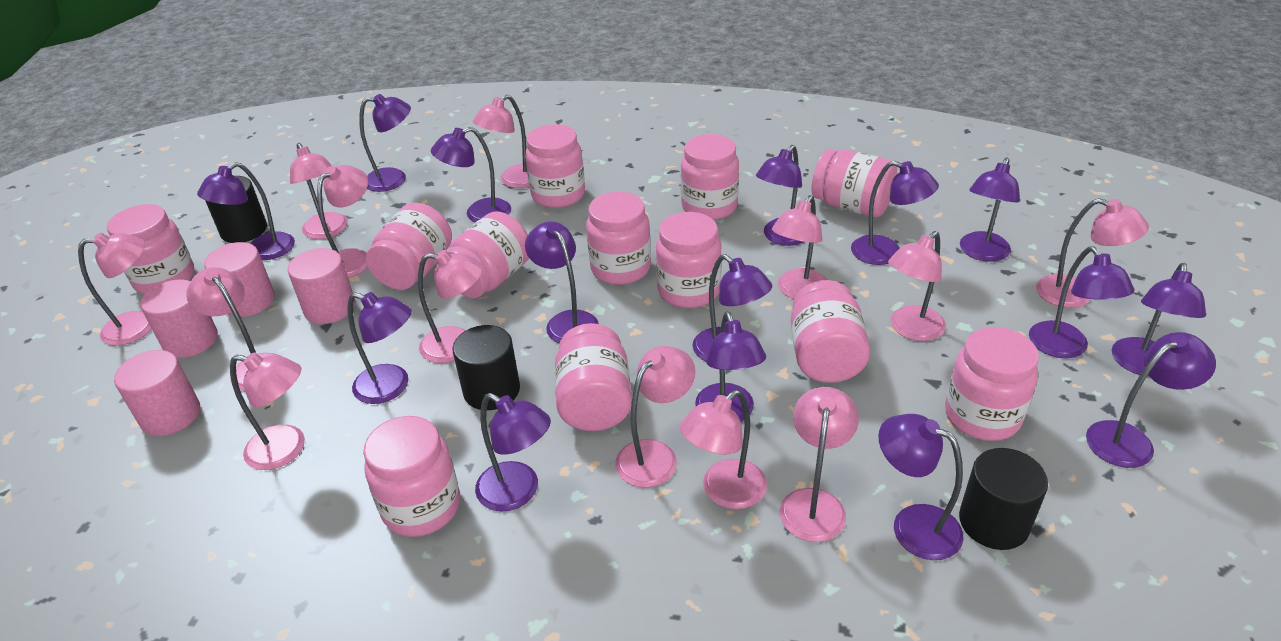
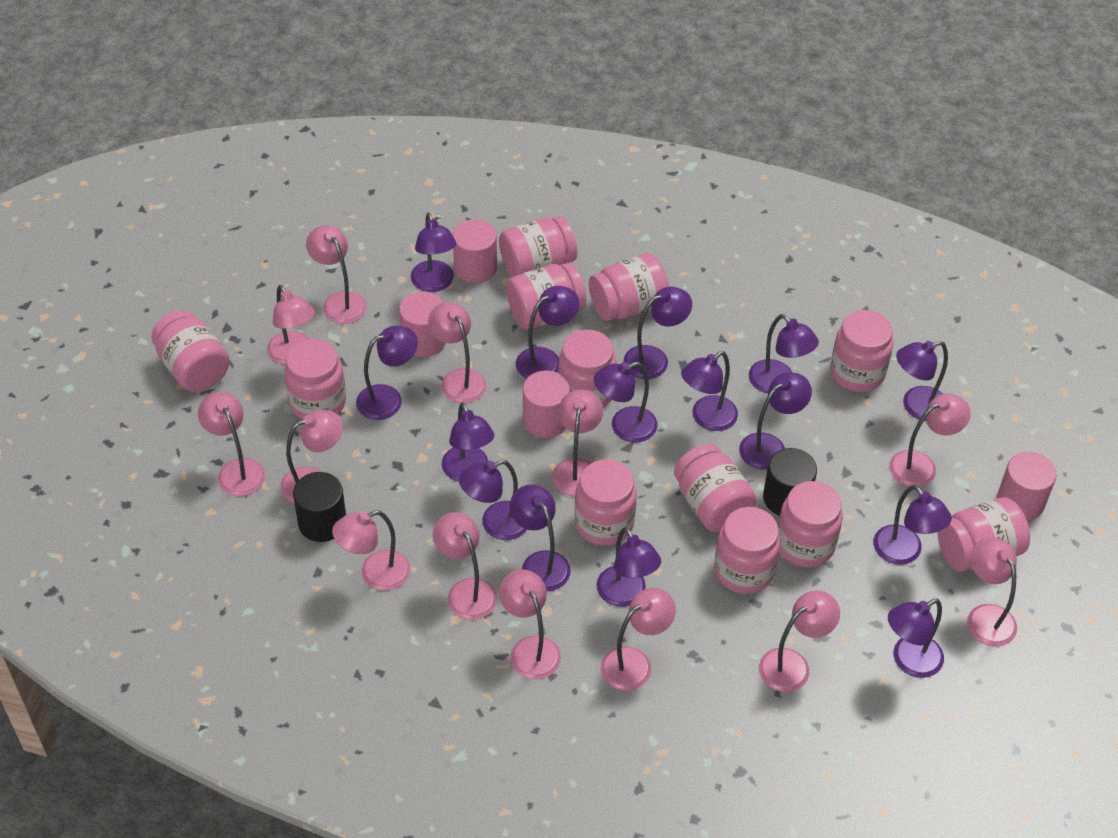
black cylinder: 3 -> 2

